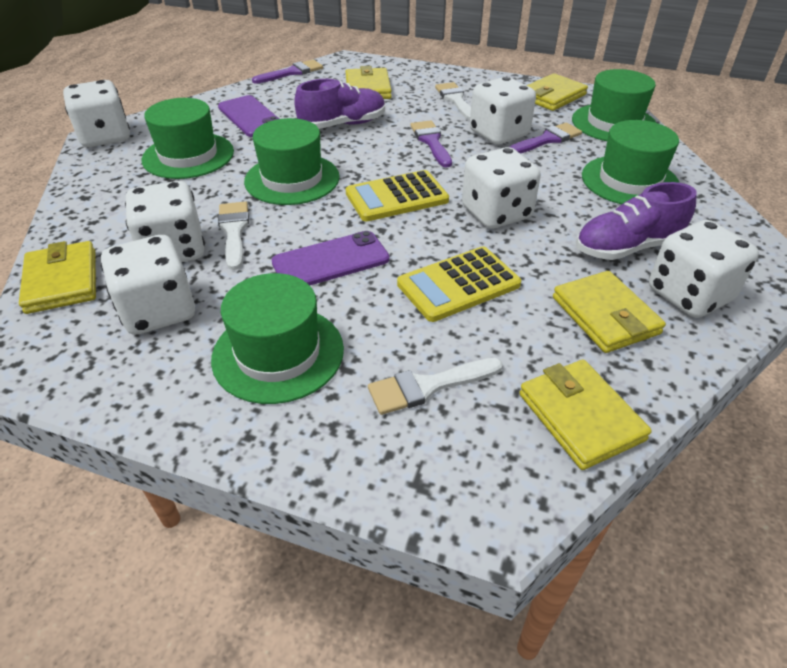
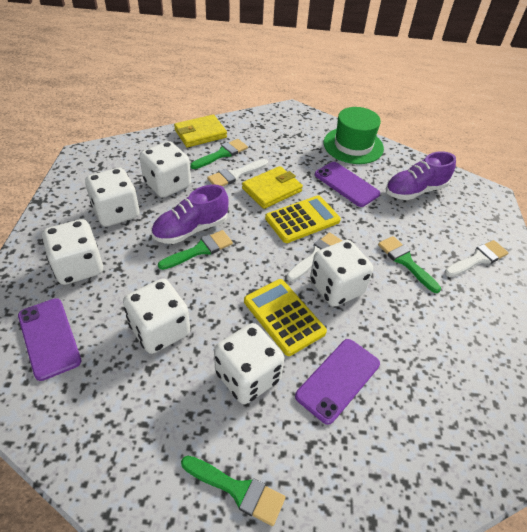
green brush: 0 -> 4
green hat: 5 -> 1
purple brush: 3 -> 0
purple phone: 2 -> 3
yellow wallet: 5 -> 2

